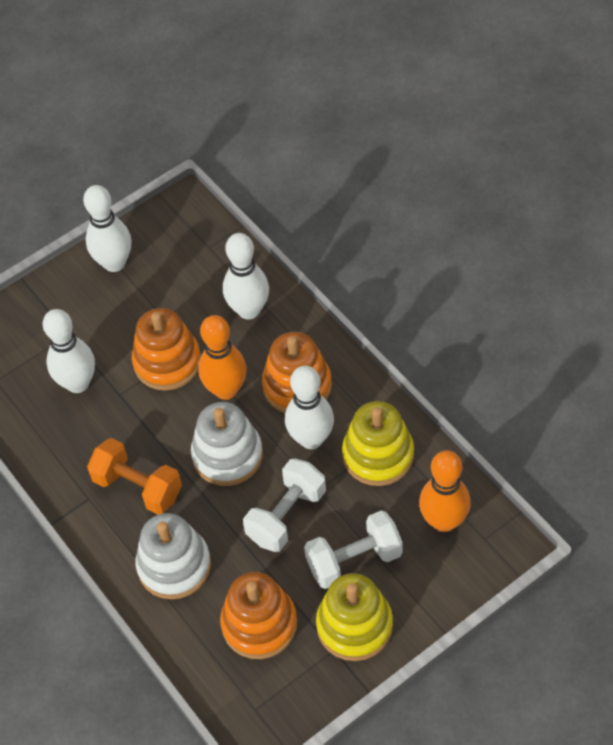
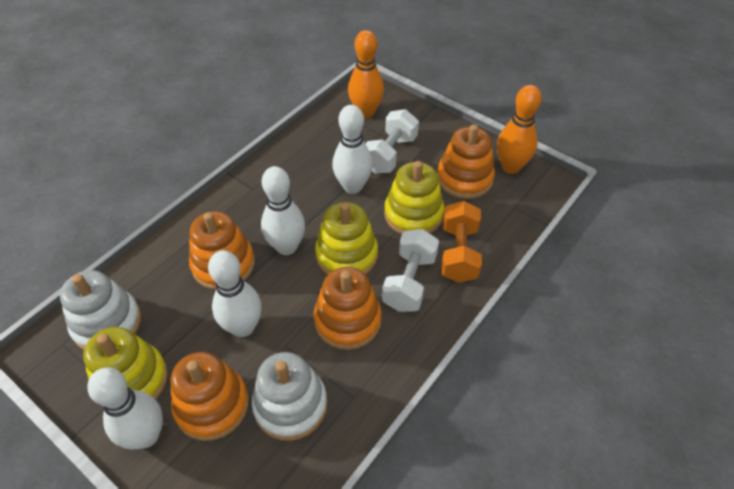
orange stacking toy: 3 -> 4
yellow stacking toy: 2 -> 3

